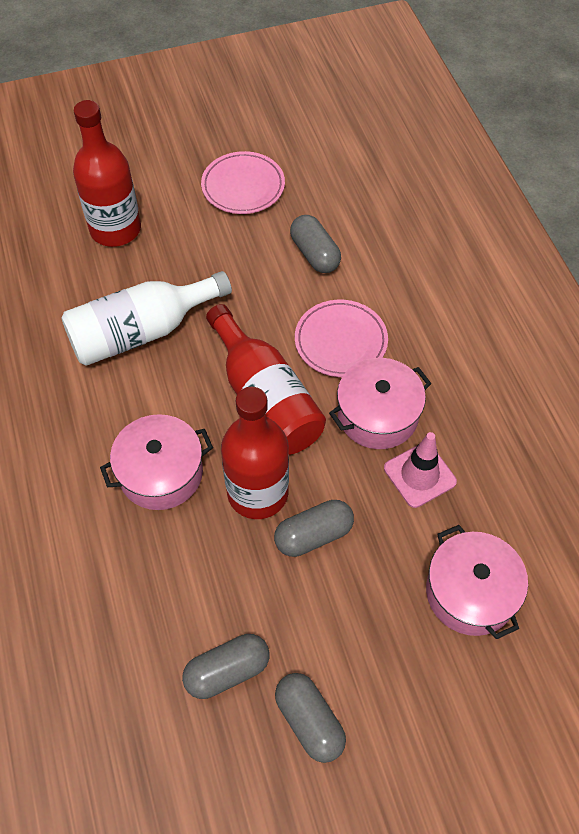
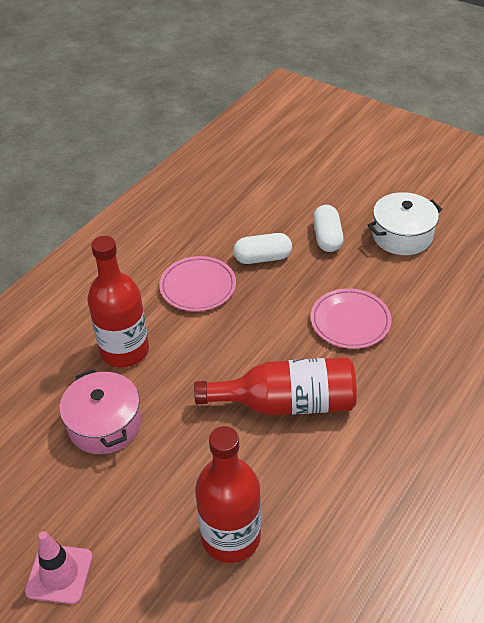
grey capsule: 4 -> 0
pink pot: 3 -> 1
white bottle: 1 -> 0
white capsule: 0 -> 2
white pot: 0 -> 1

